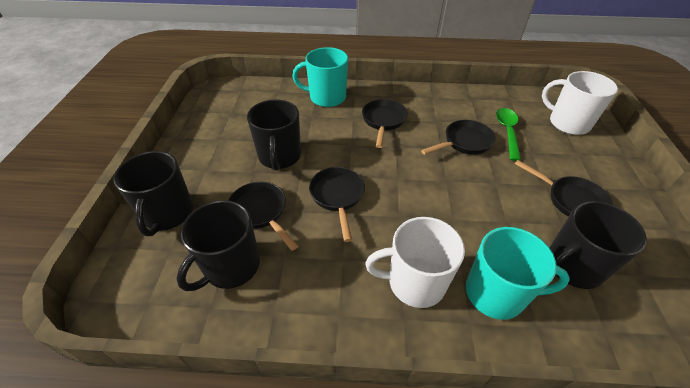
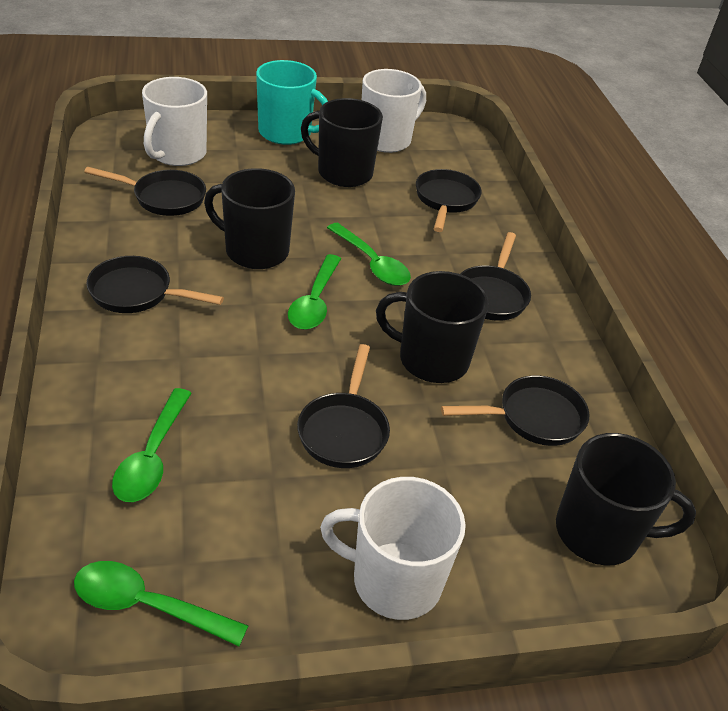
black pan: 5 -> 6
green spoon: 1 -> 4
turquoise mug: 2 -> 1
white mug: 2 -> 3

